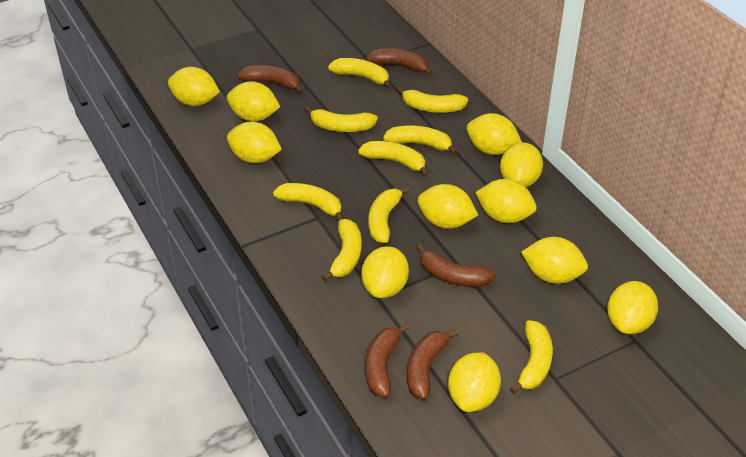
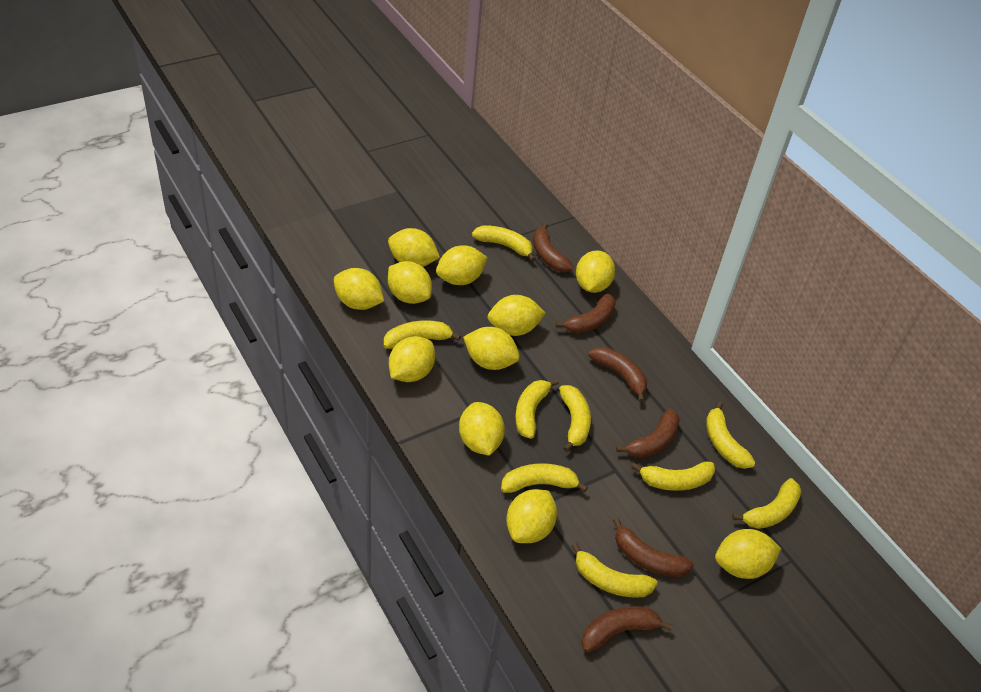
brown banana: 5 -> 6

